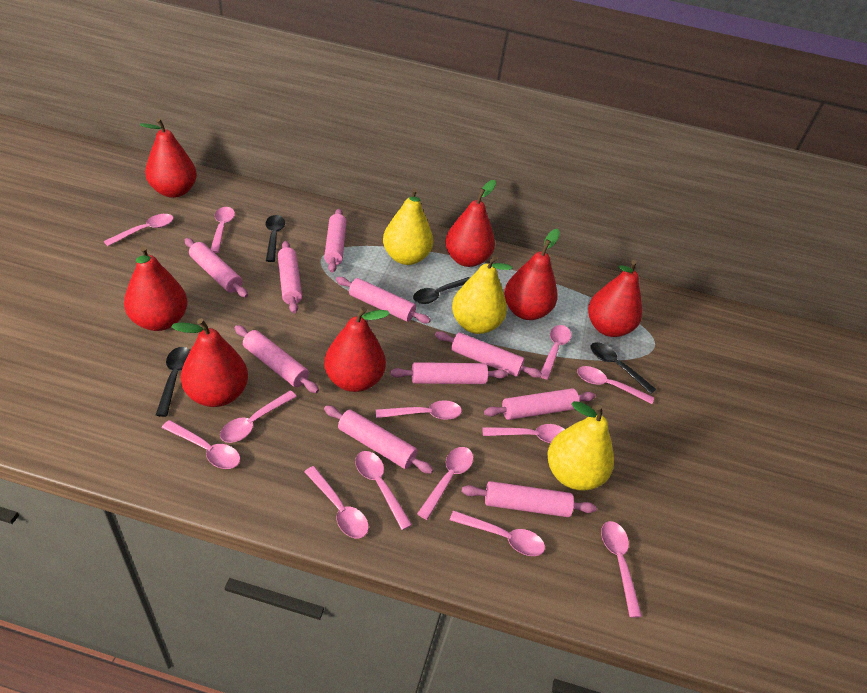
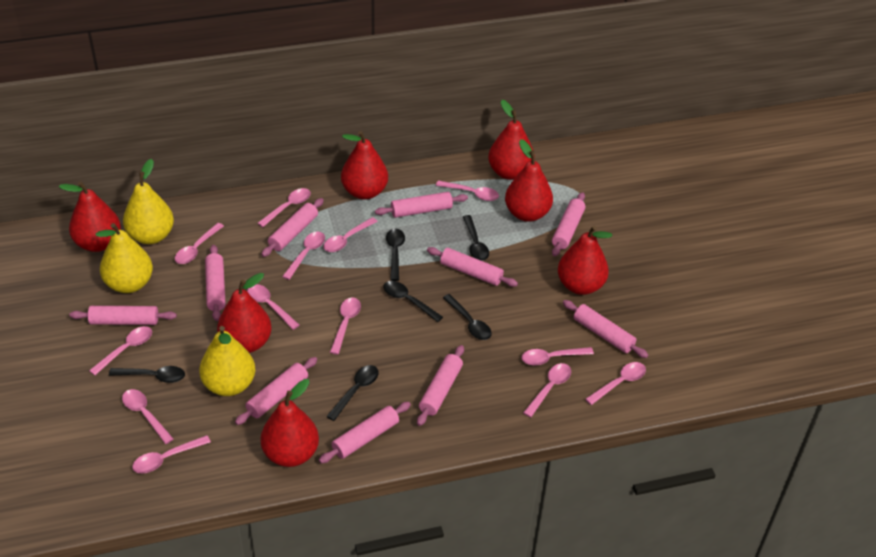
black spoon: 4 -> 6

